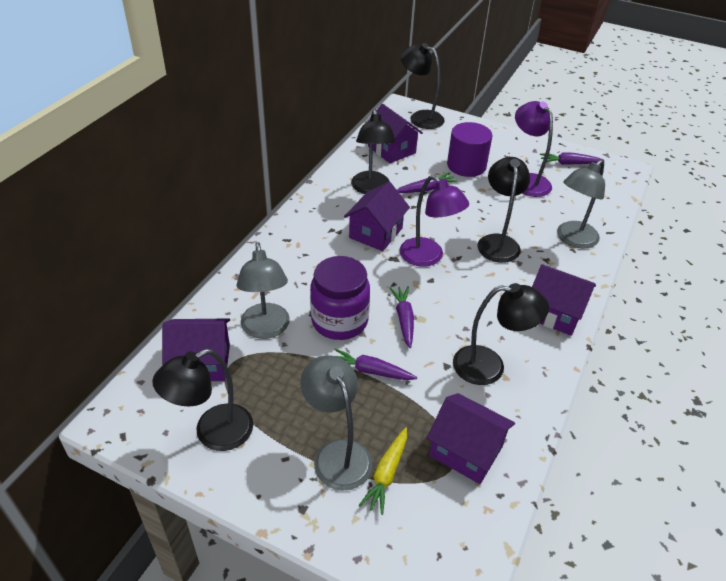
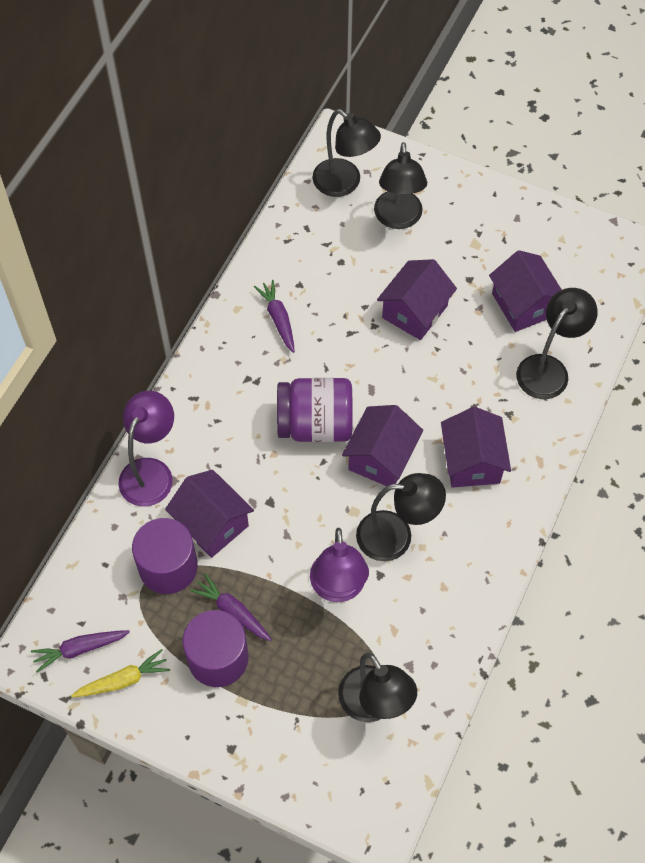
grey lamp: 3 -> 0
purple carrot: 4 -> 3
purple cylinder: 1 -> 2

